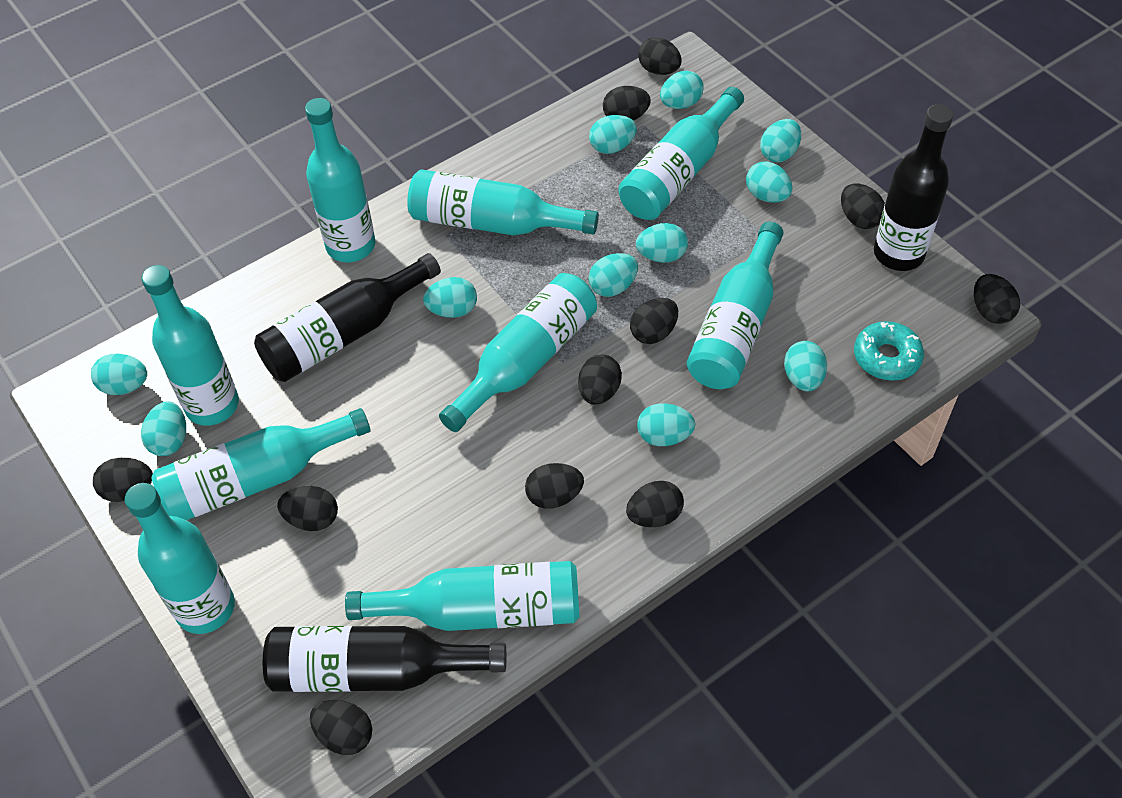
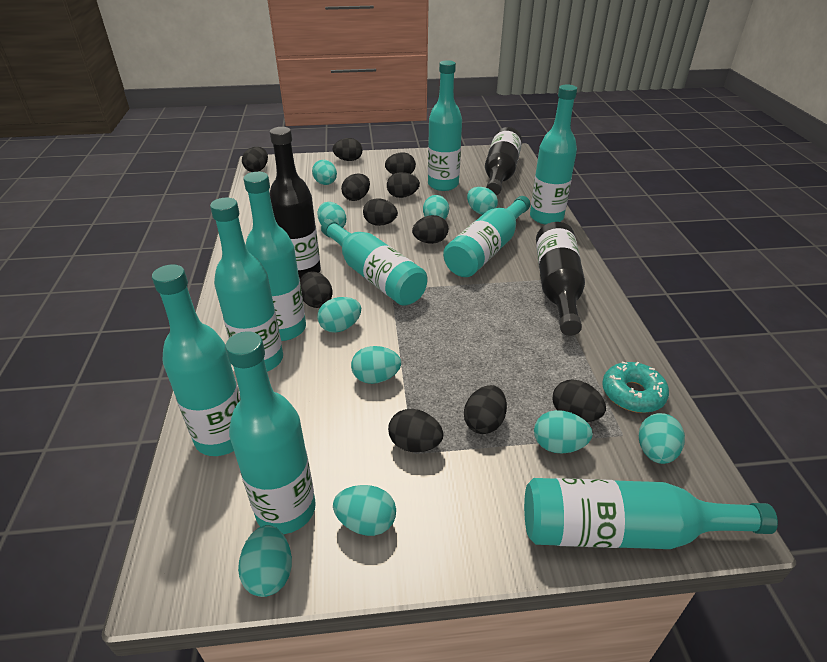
turquoise egg: 11 -> 10

